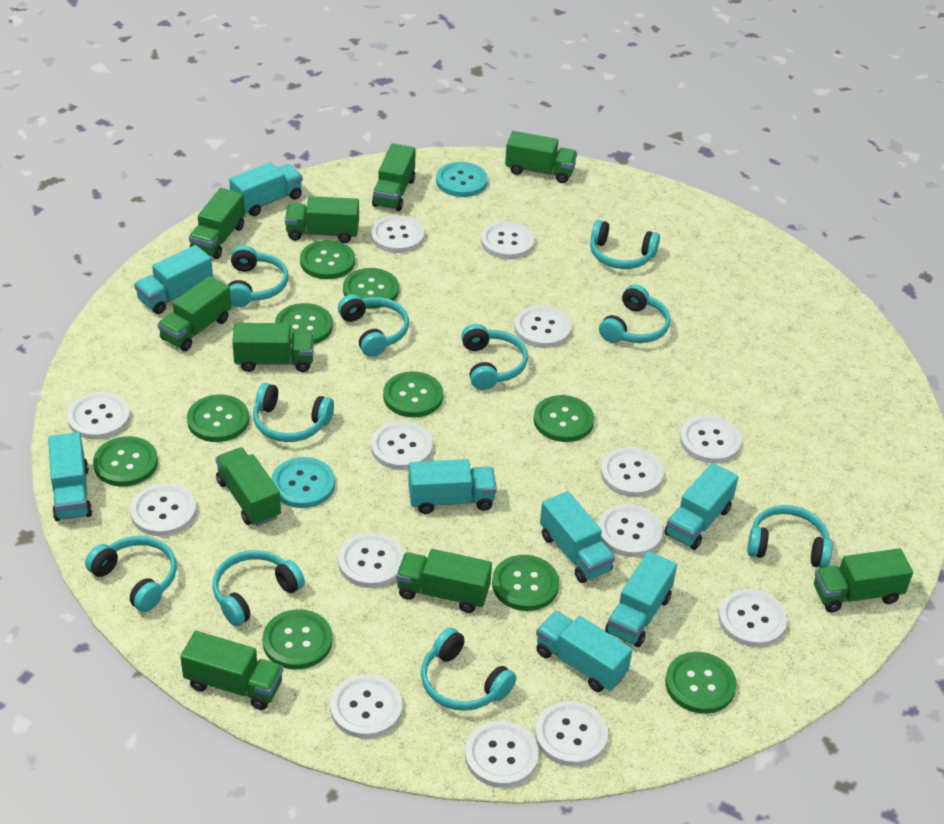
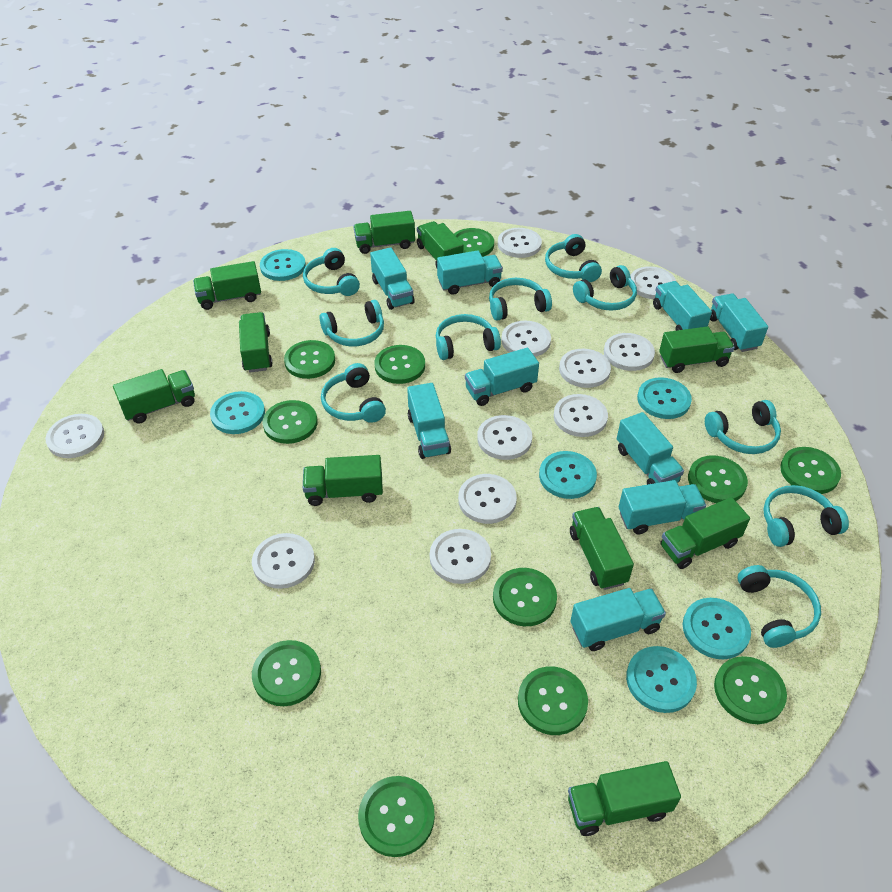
green button: 10 -> 11
turquoise button: 2 -> 6
turquoise truck: 8 -> 9
white button: 14 -> 11

